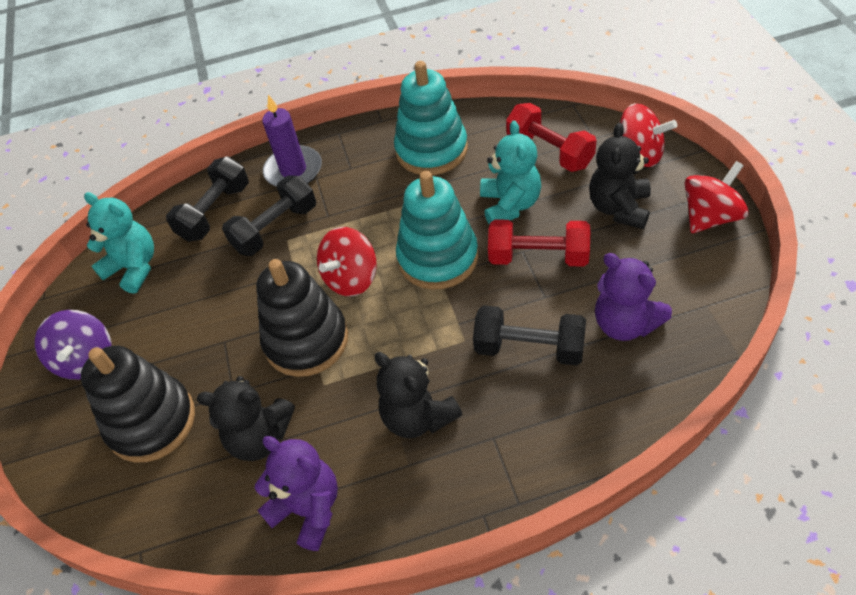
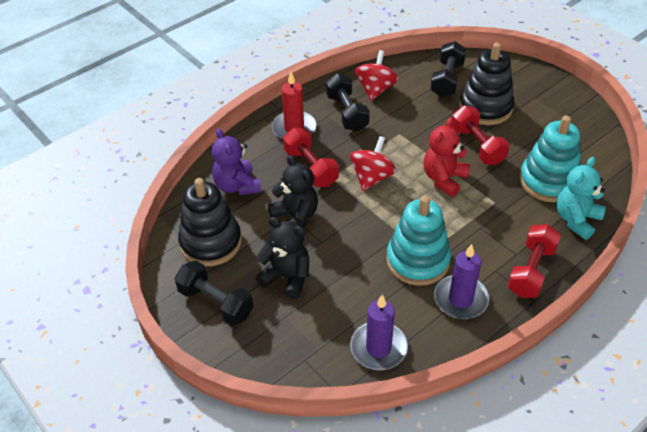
black teddy bear: 3 -> 2
purple candle: 1 -> 2
purple spinning top: 1 -> 0
purple teddy bear: 2 -> 1
red candle: 0 -> 1
red dumbbell: 2 -> 3
red spinning top: 3 -> 2
red teddy bear: 0 -> 1
turquoise teddy bear: 2 -> 1

